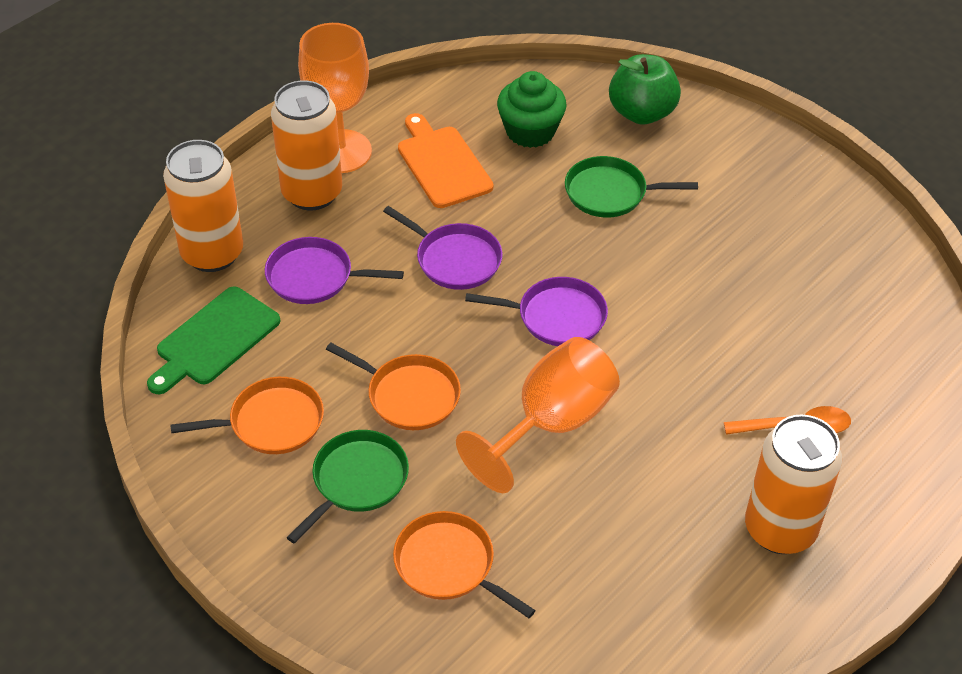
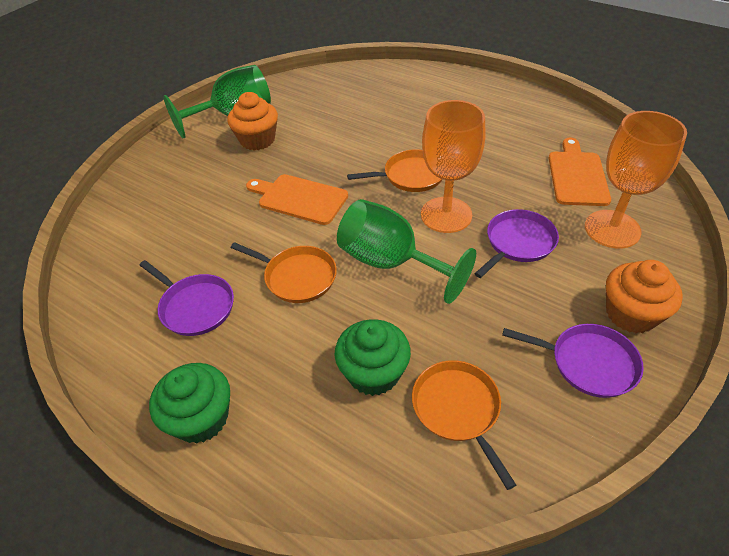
green apple: 1 -> 0
green cupcake: 1 -> 2
green cutting board: 1 -> 0
green goblet: 0 -> 2
green pan: 2 -> 0
orange can: 3 -> 0
orange cupcake: 0 -> 2
orange cutting board: 1 -> 2
orange spoon: 1 -> 0

